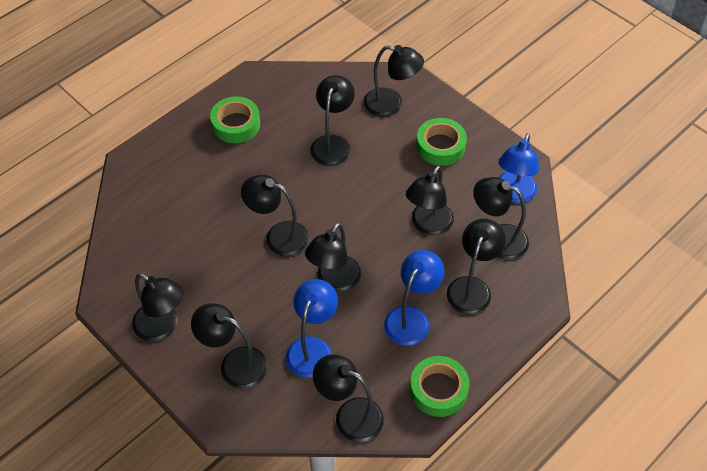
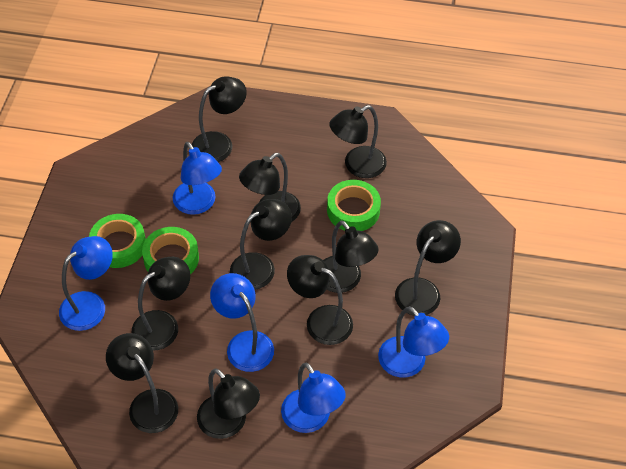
blue lamp: 3 -> 5

